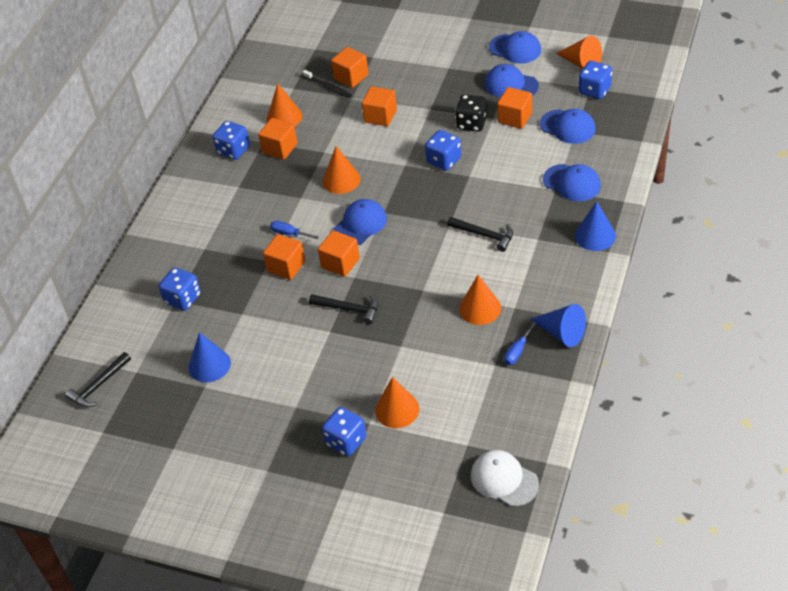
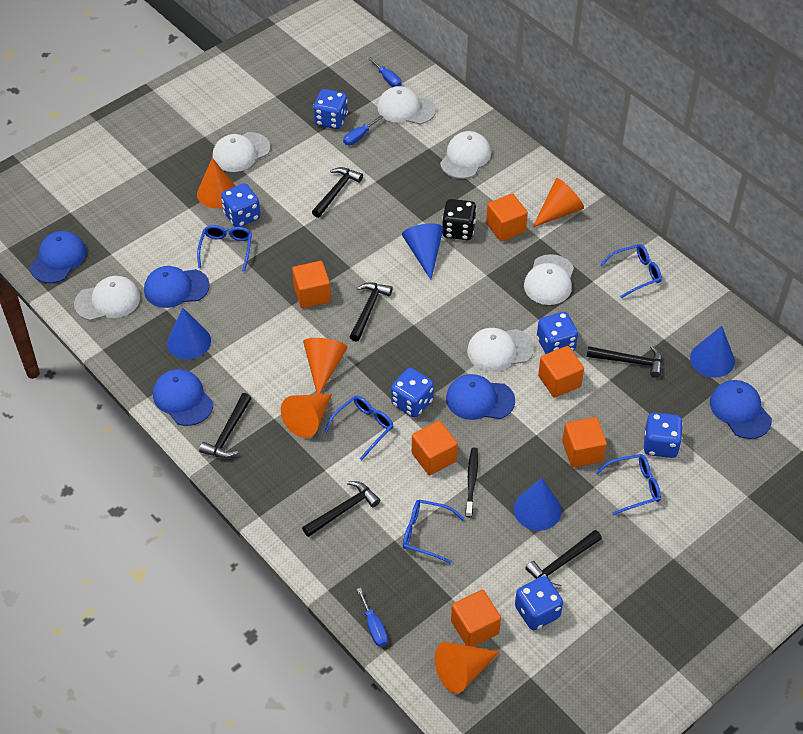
black hammer: 3 -> 6
blue cone: 3 -> 4
blue dice: 5 -> 6
blue glasses: 0 -> 5
blue screwdriver: 2 -> 3
white cap: 1 -> 6

